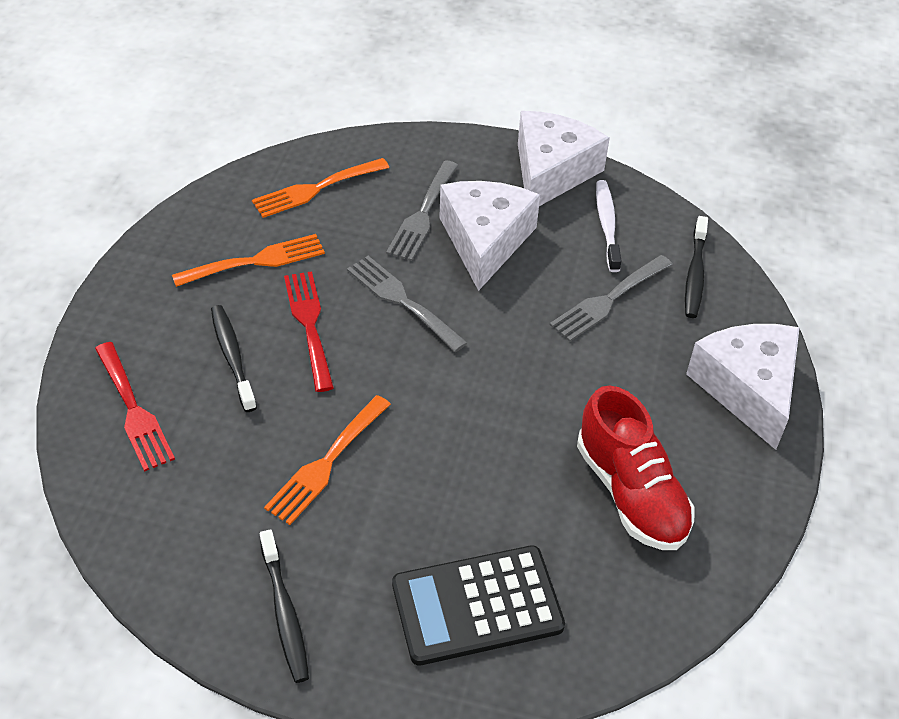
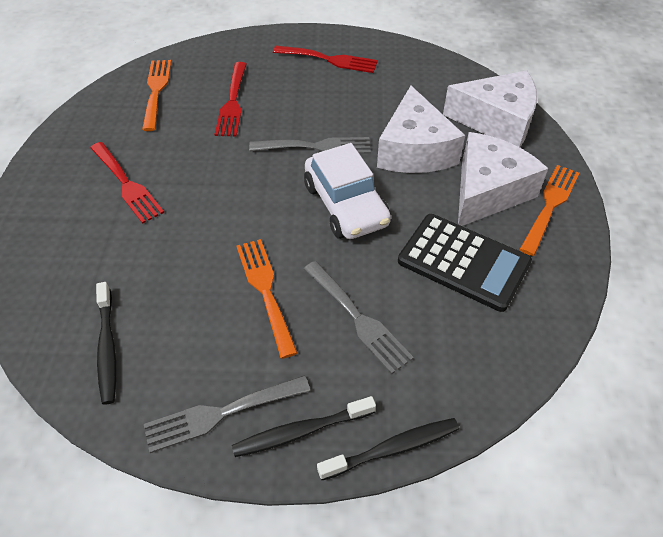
red fork: 2 -> 3
red shoe: 1 -> 0
white car: 0 -> 1
white toothbrush: 1 -> 0

